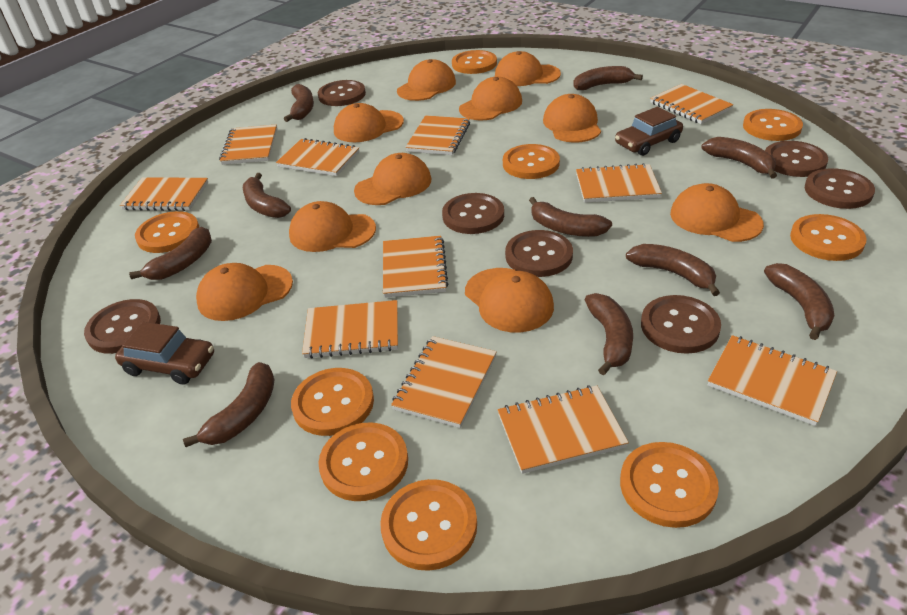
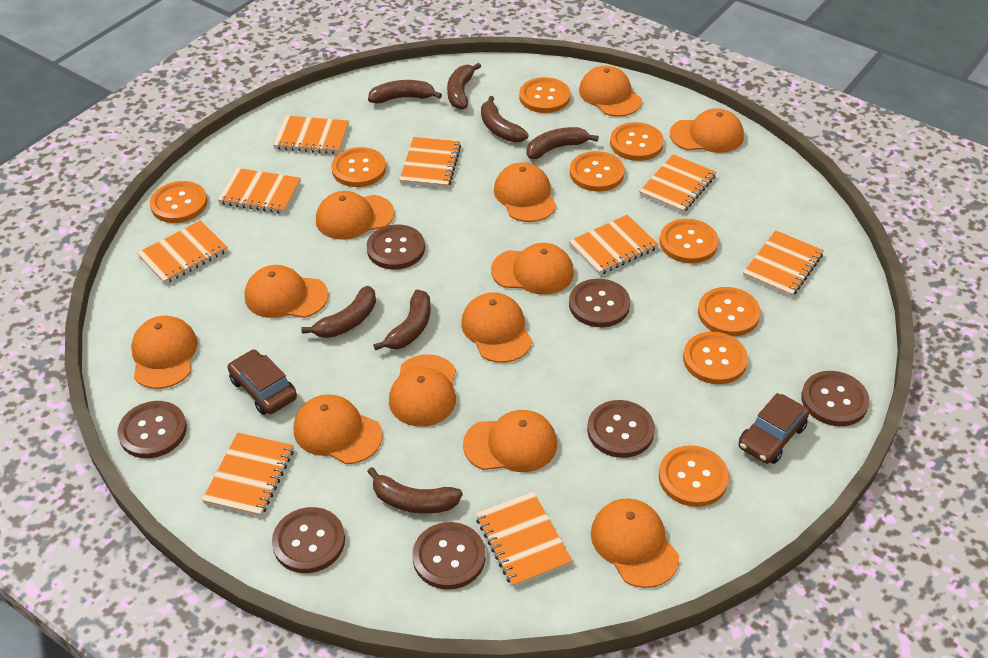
brown banana: 10 -> 7
orange cap: 10 -> 12
orange notebook: 11 -> 9

